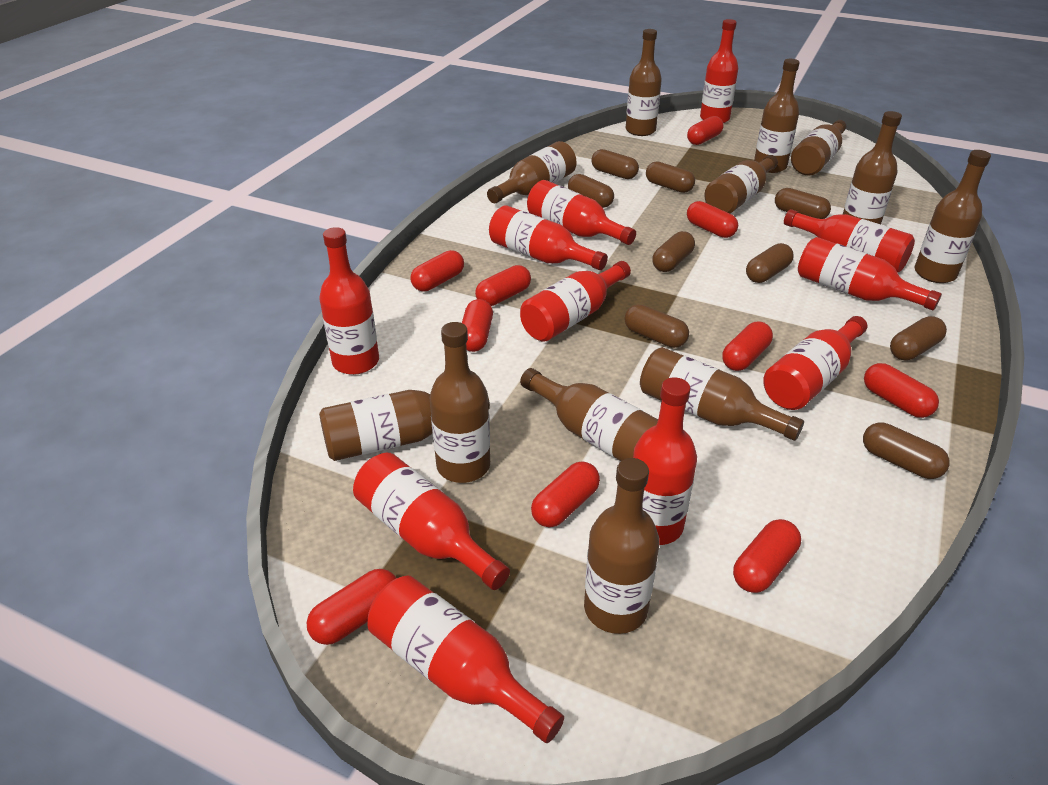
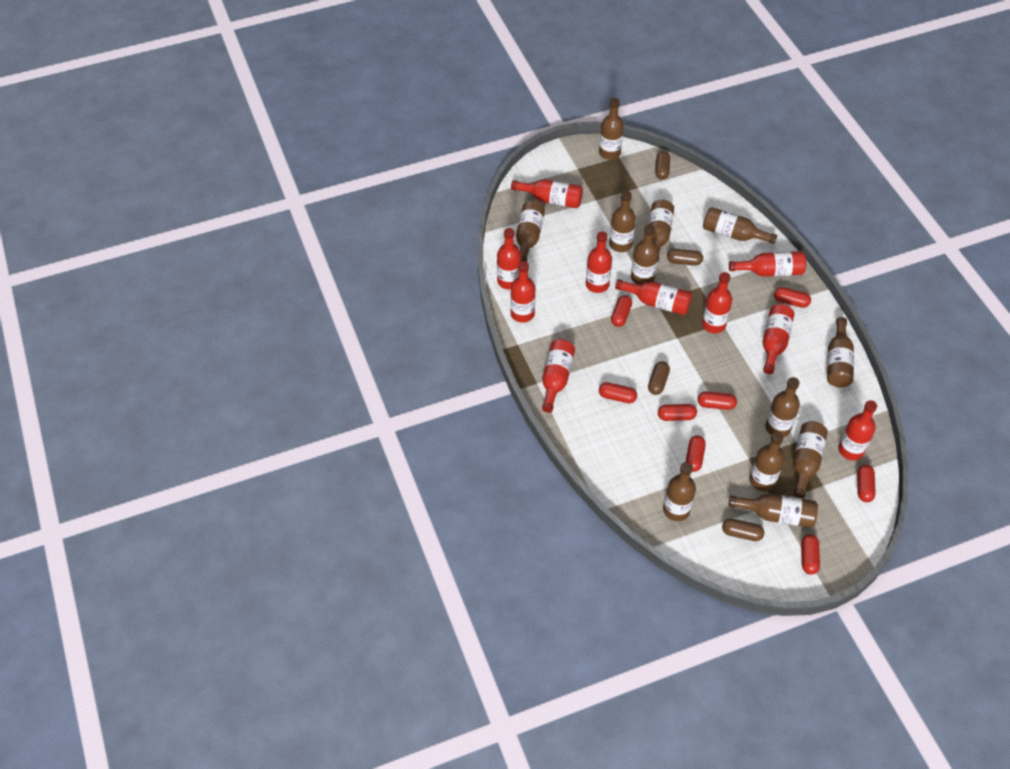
brown capsule: 9 -> 4
red bottle: 11 -> 10
red capsule: 10 -> 8

